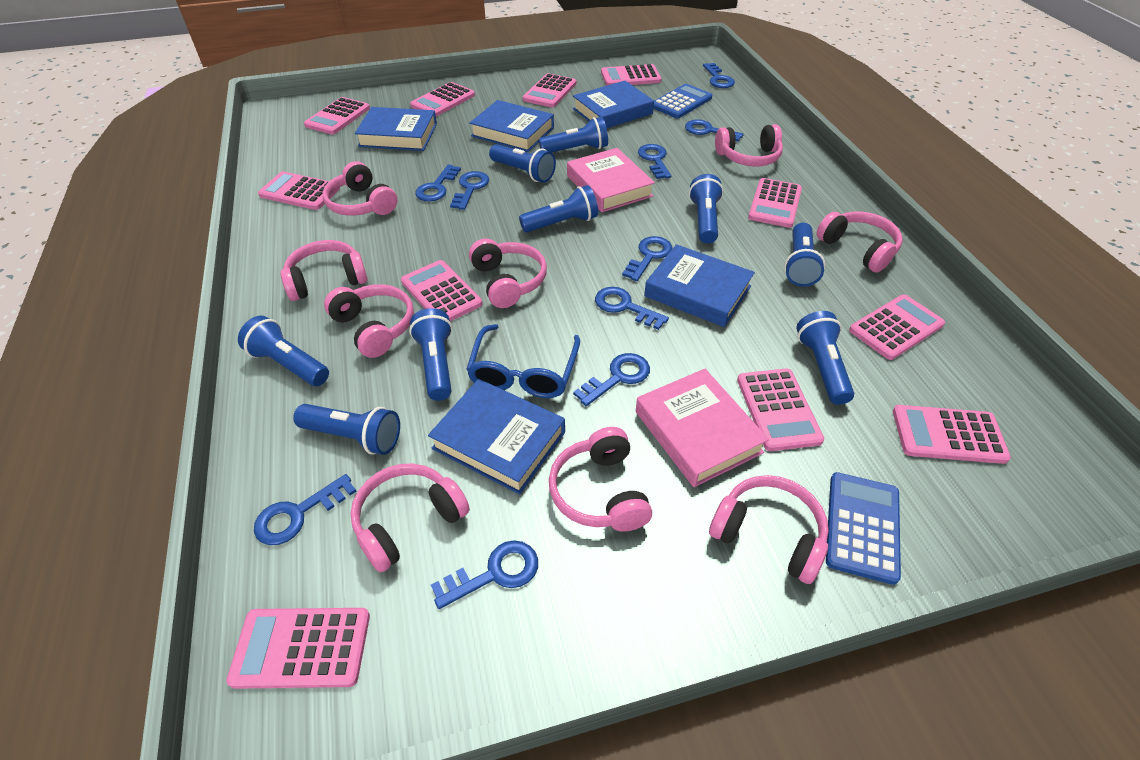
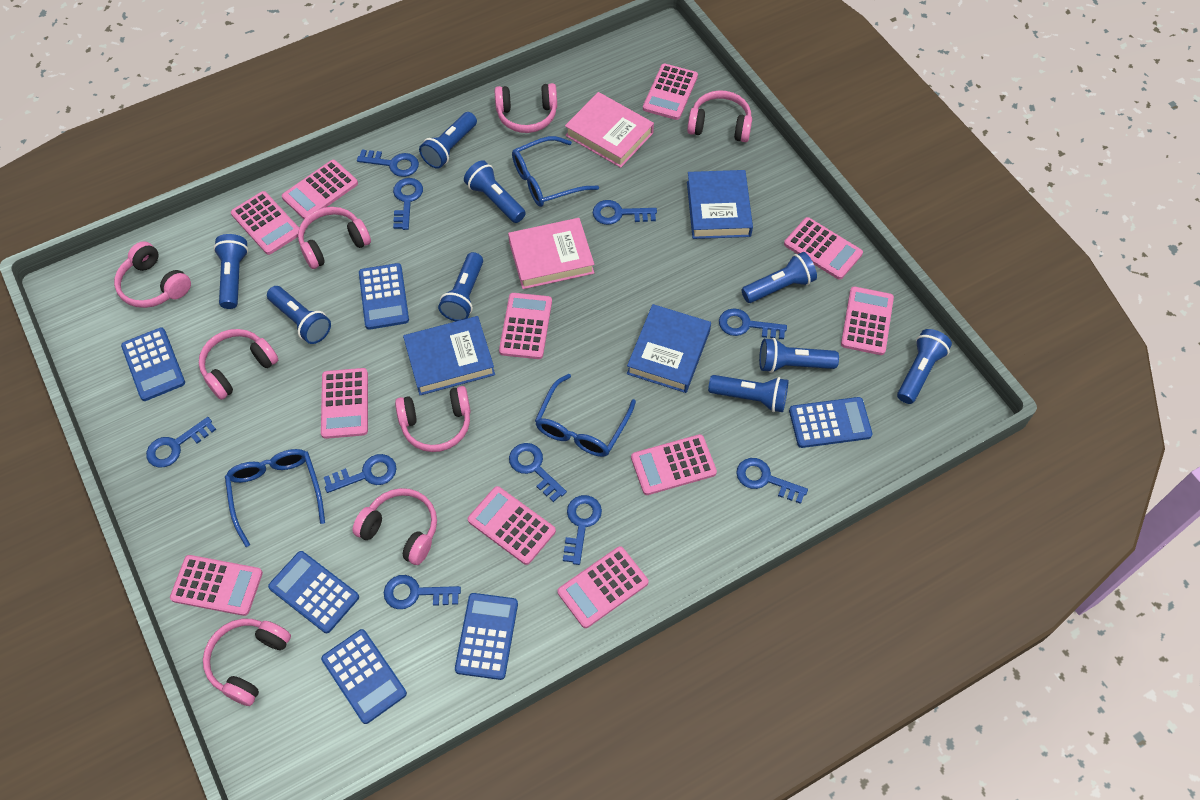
blue book: 5 -> 3
blue calculator: 2 -> 6
blue glasses: 1 -> 3
pink headphones: 9 -> 8

